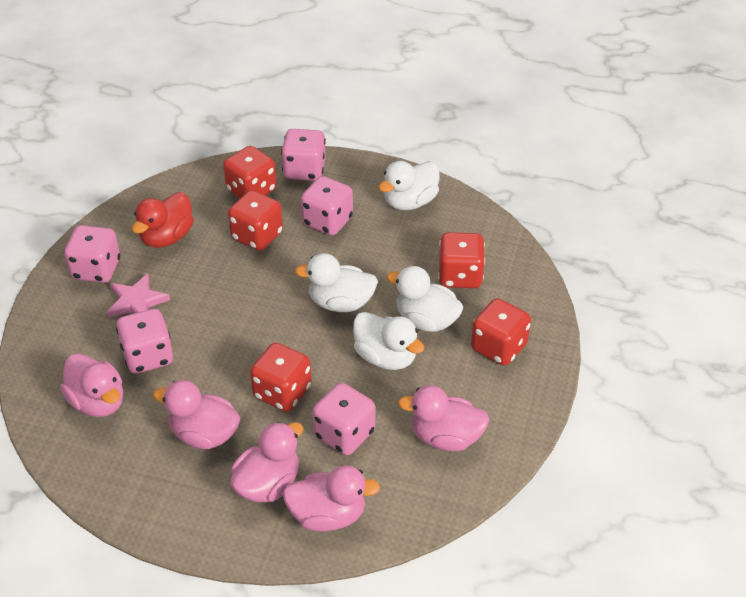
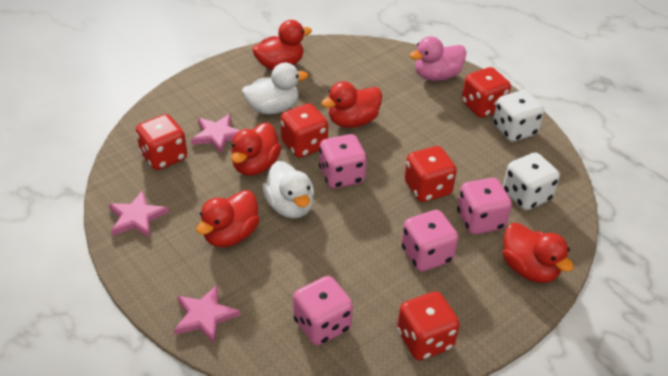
pink dice: 5 -> 4
pink duck: 5 -> 1
pink star: 1 -> 3
red duck: 1 -> 5
white dice: 0 -> 2
white duck: 4 -> 2

